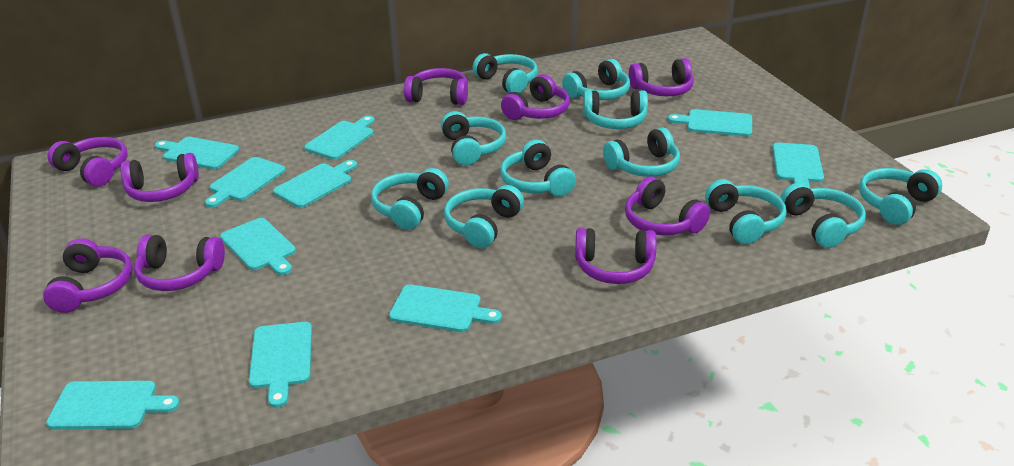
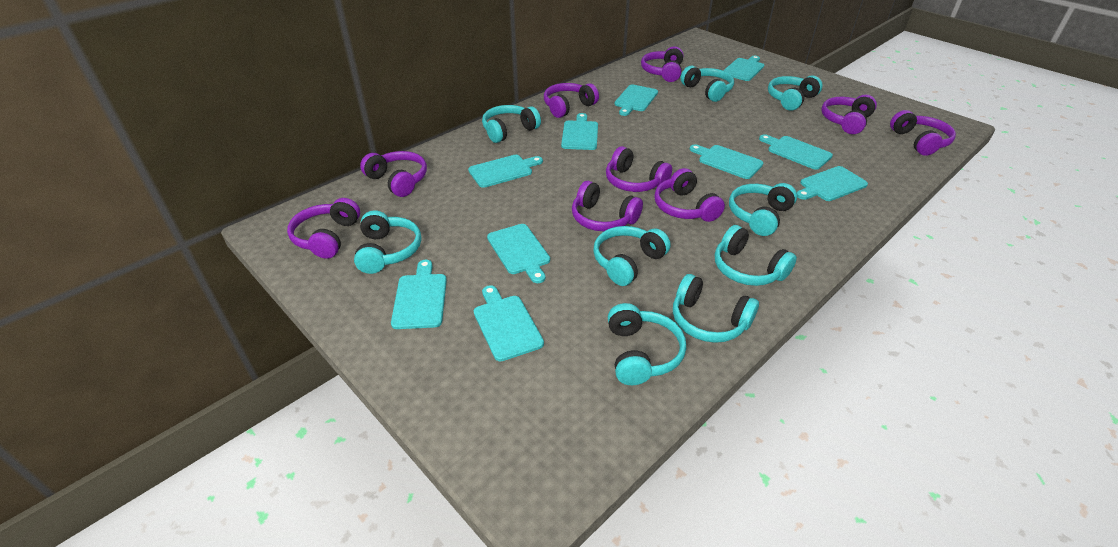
turquoise headphones: 11 -> 9

